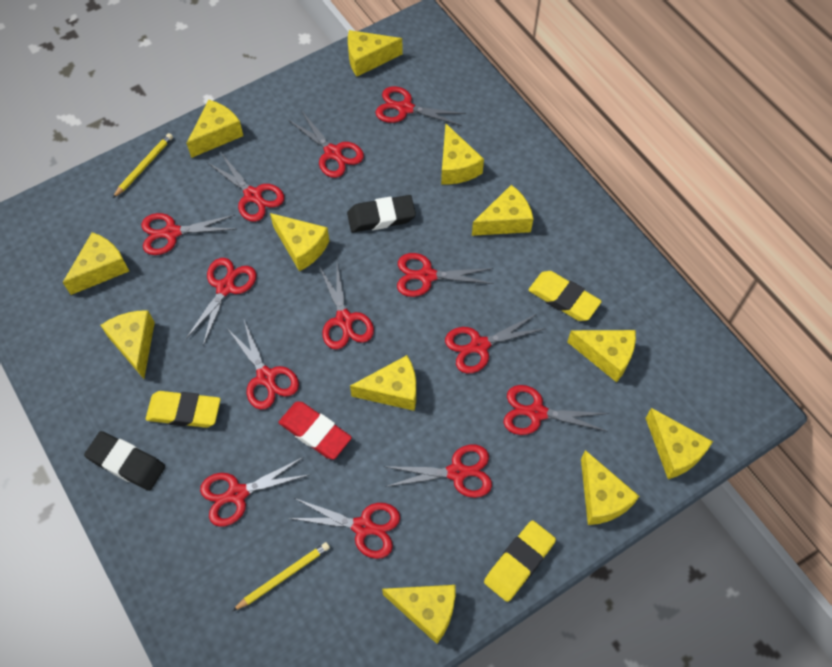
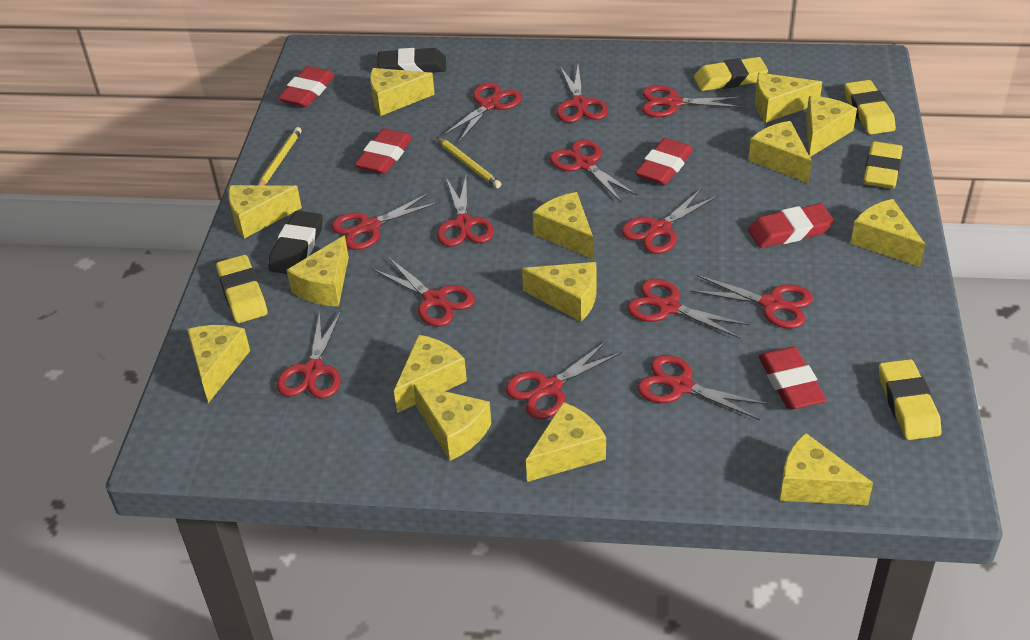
red eraser: 1 -> 5
yellow cheese: 12 -> 14
yellow eraser: 3 -> 5

